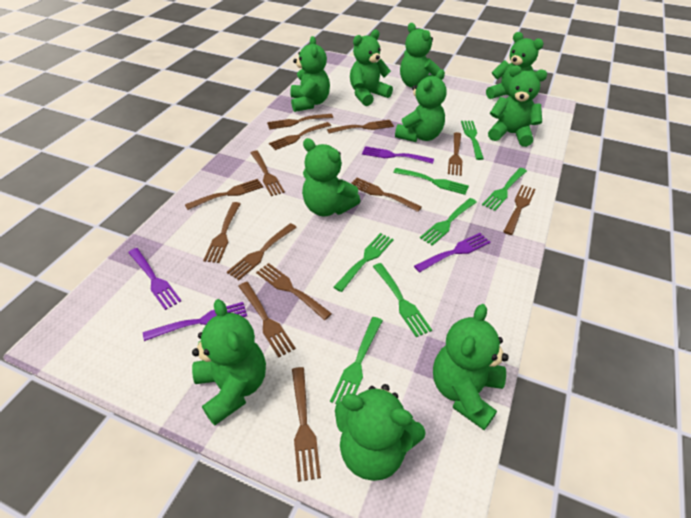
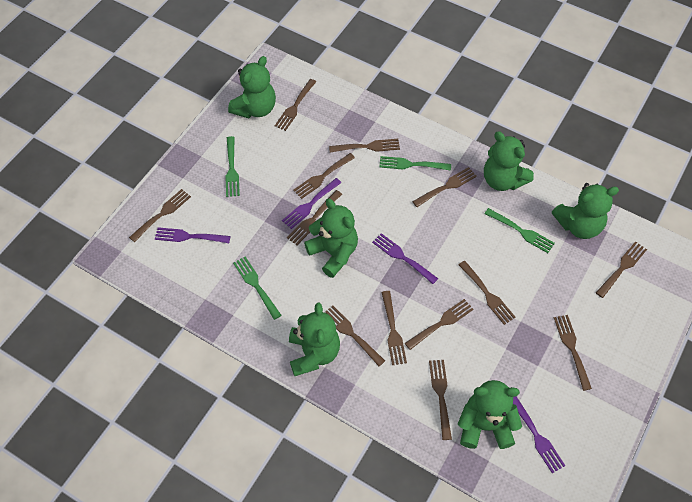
green fork: 7 -> 4
green teddy bear: 10 -> 6

